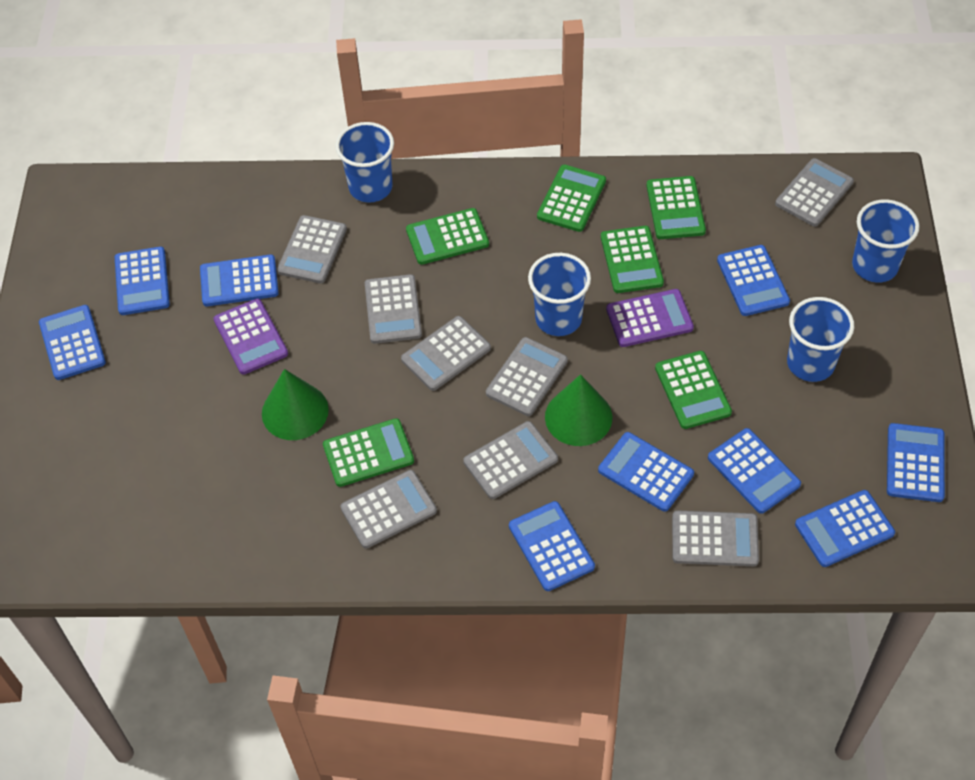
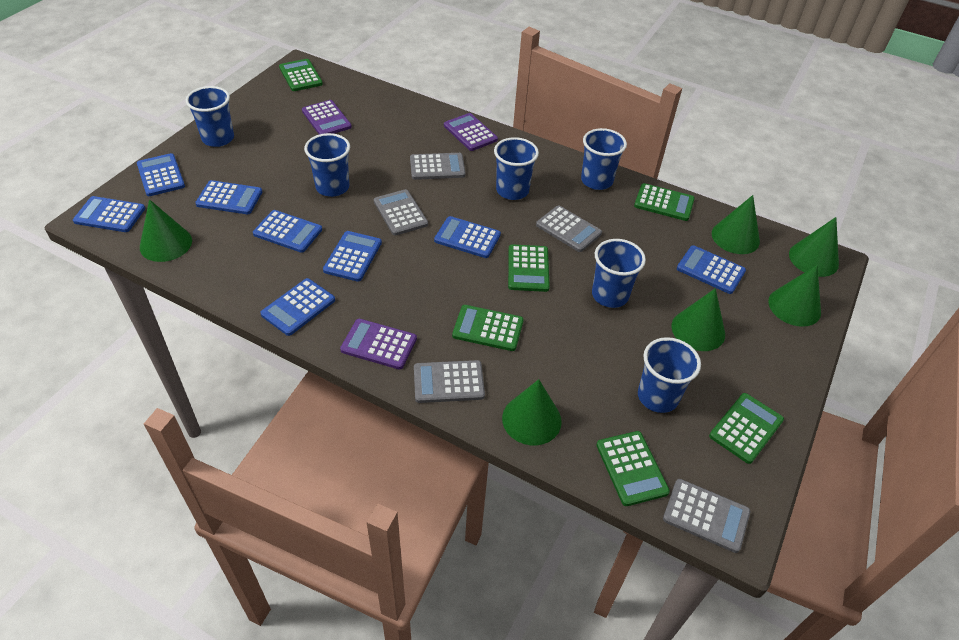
blue calculator: 9 -> 8
blue cup: 4 -> 6
green cone: 2 -> 6
grey calculator: 8 -> 5
purple calculator: 2 -> 3

